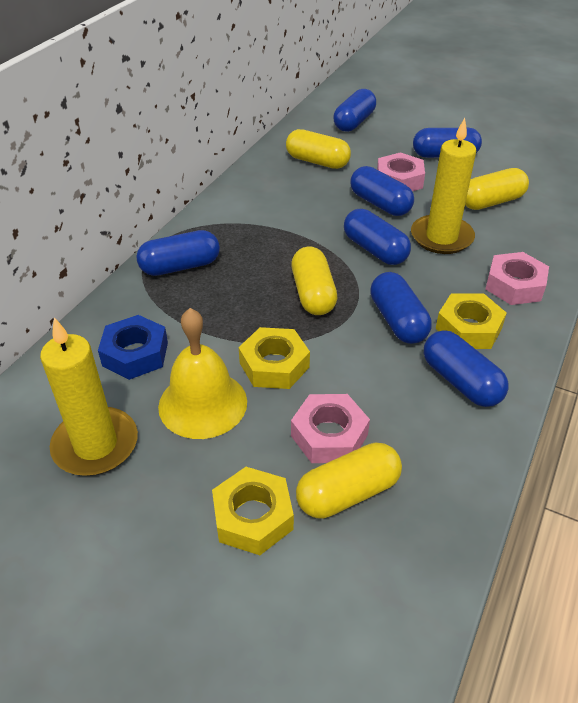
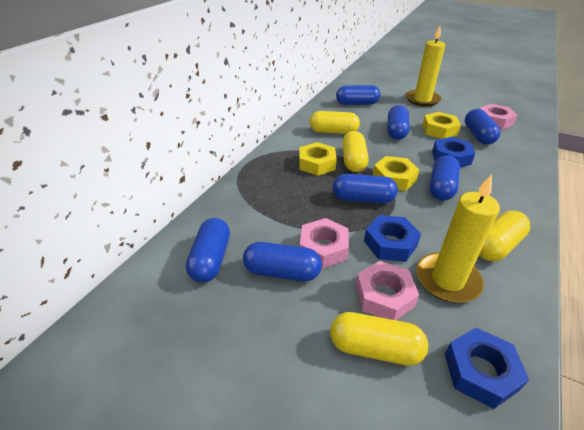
blue nut: 1 -> 3
yellow bell: 1 -> 0

